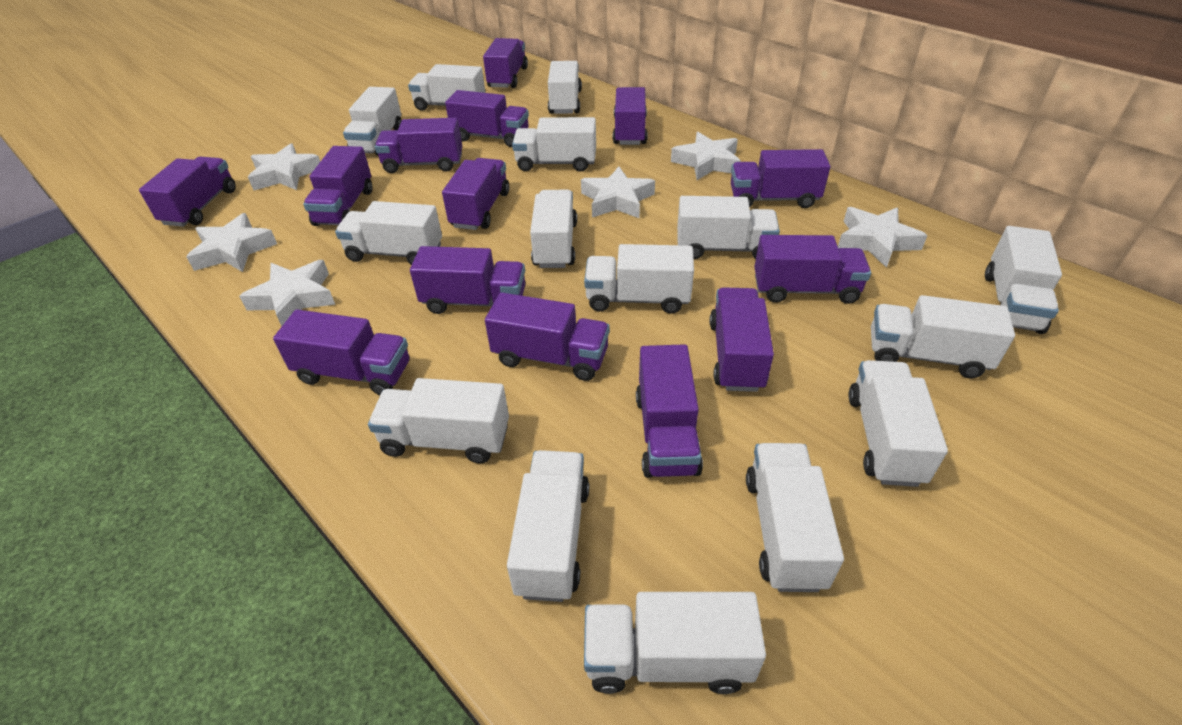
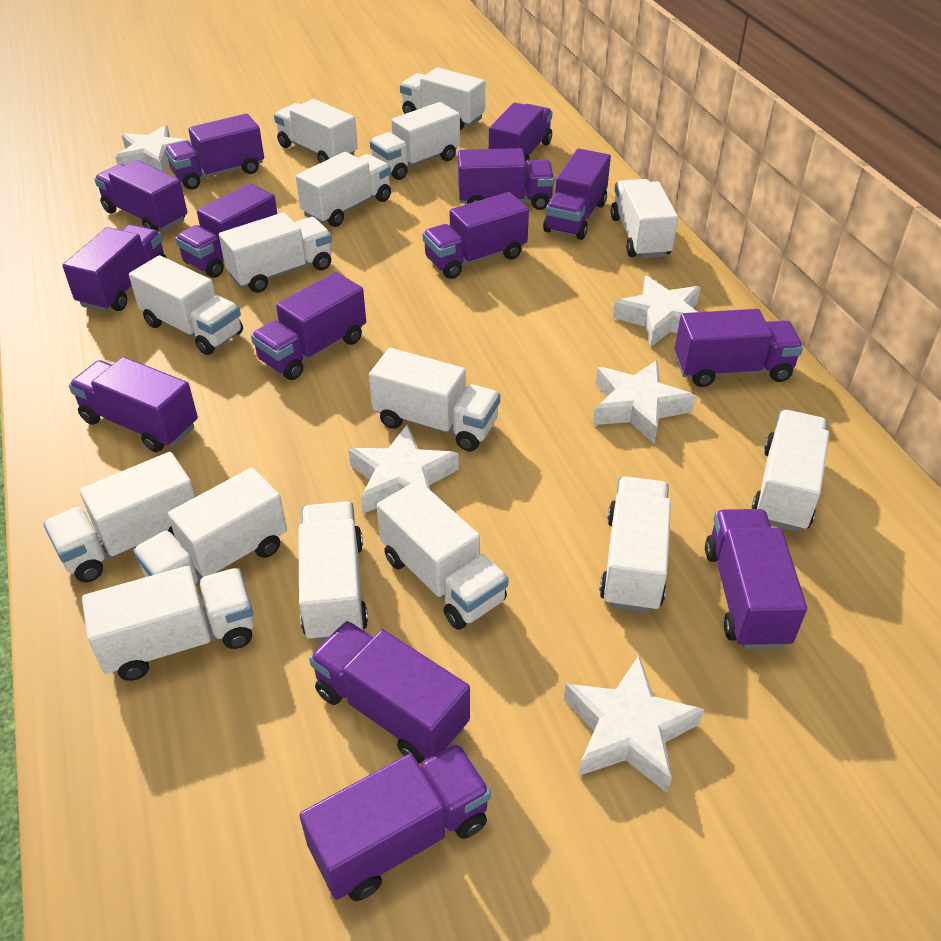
white star: 6 -> 5

